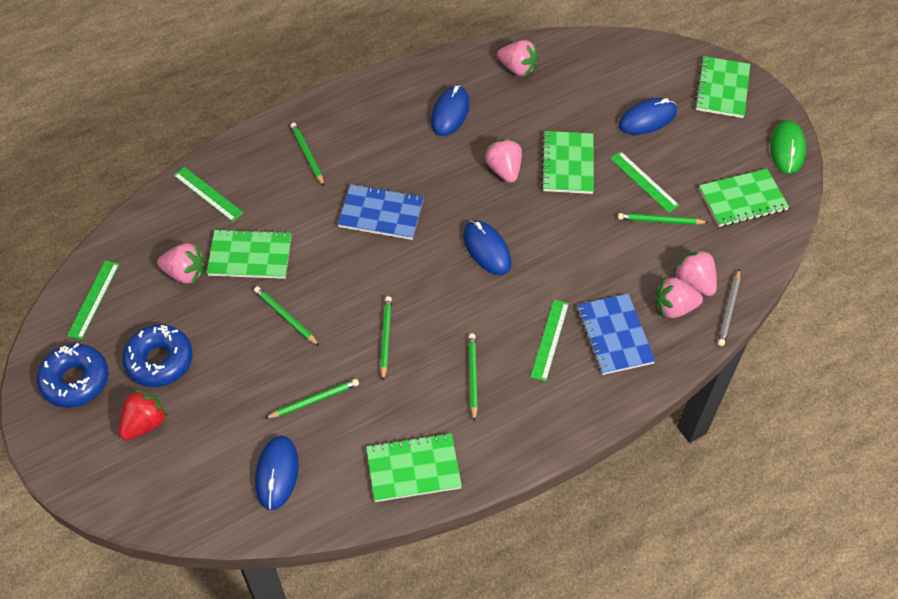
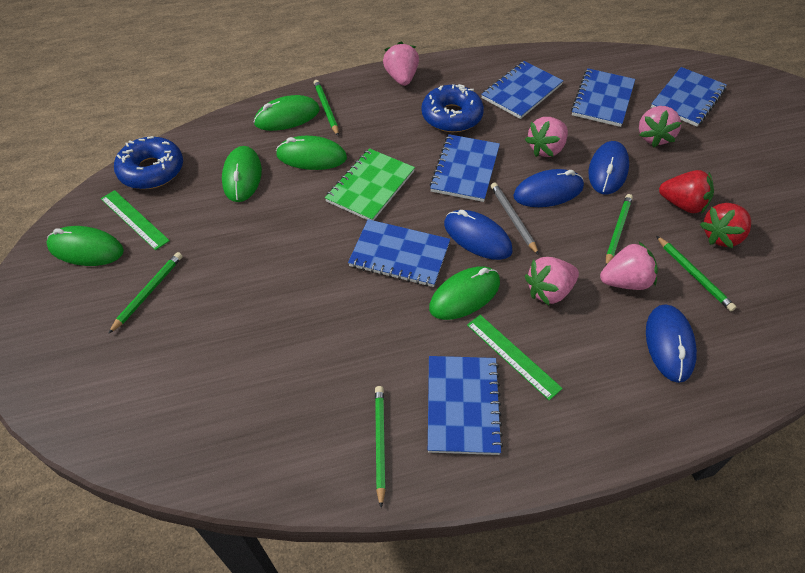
blue notebook: 2 -> 6
green mouse: 1 -> 5
green notebook: 5 -> 1
green pencil: 6 -> 5
green ruler: 4 -> 2
red strawberry: 1 -> 2

